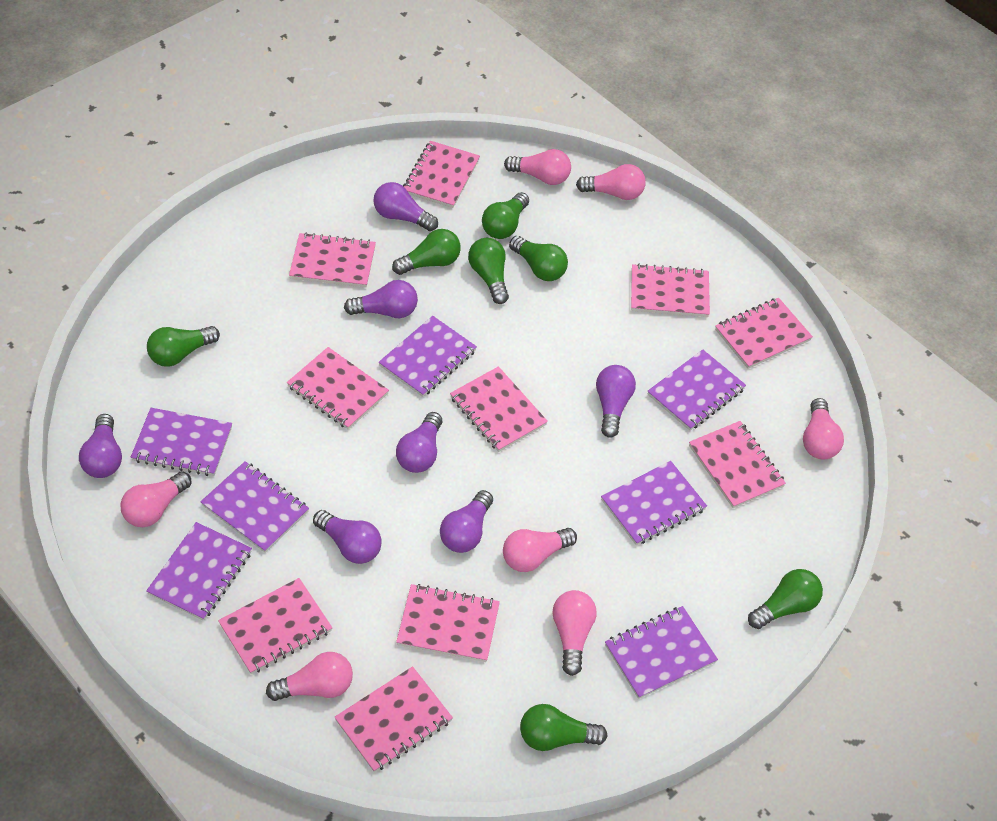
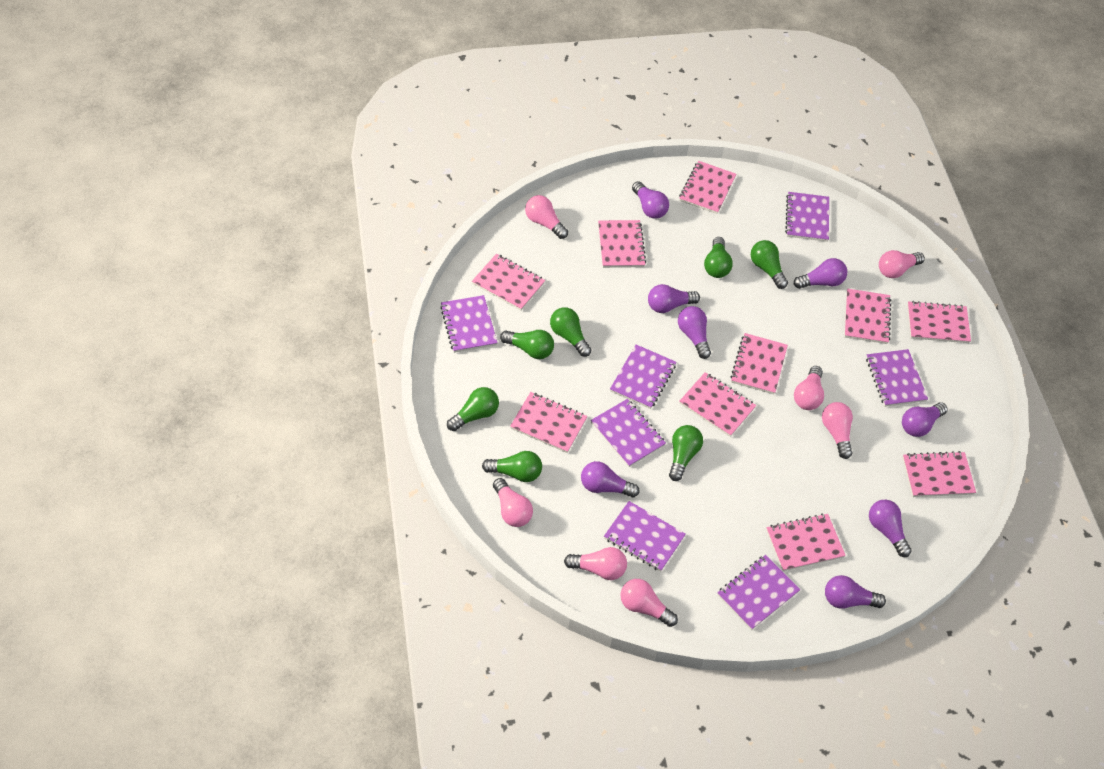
purple light bulb: 7 -> 8

